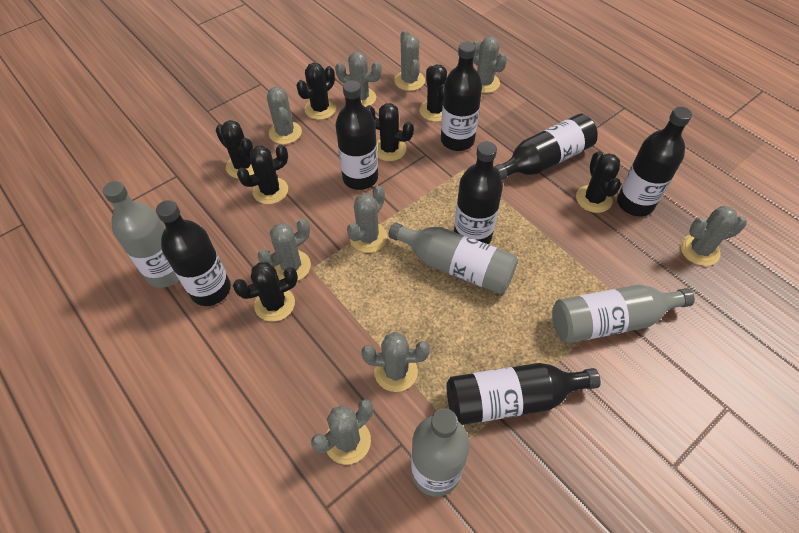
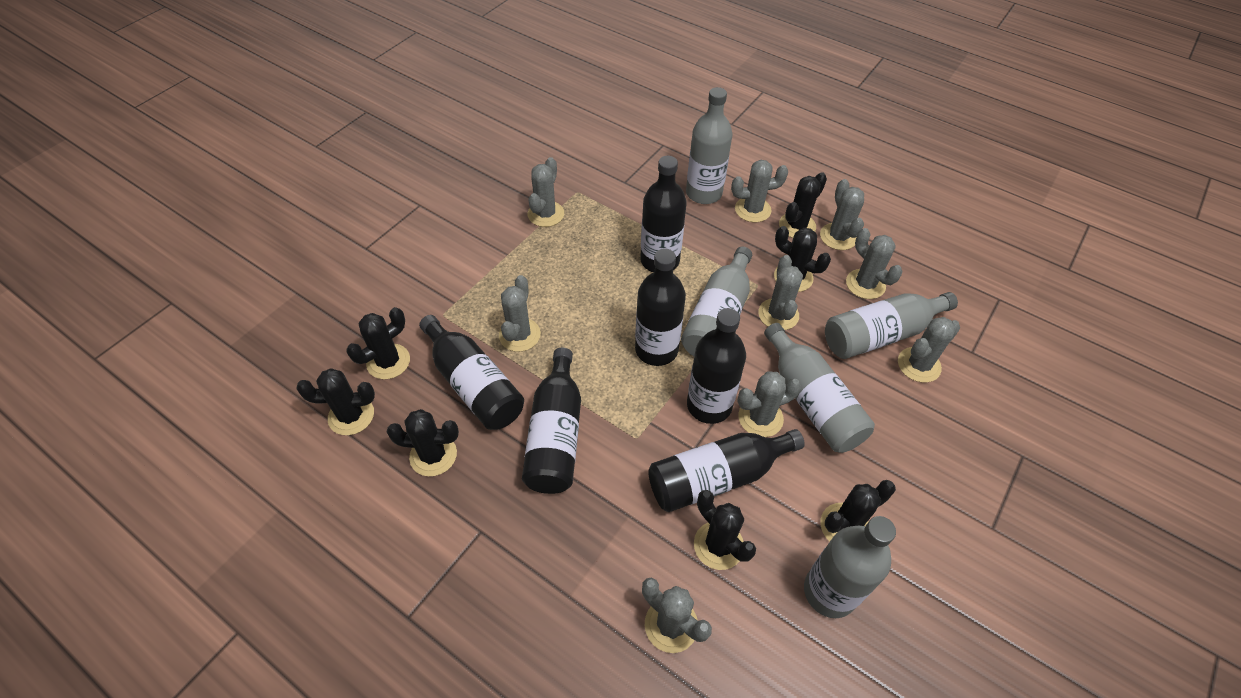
black bottle: 7 -> 6
grey bottle: 4 -> 5

